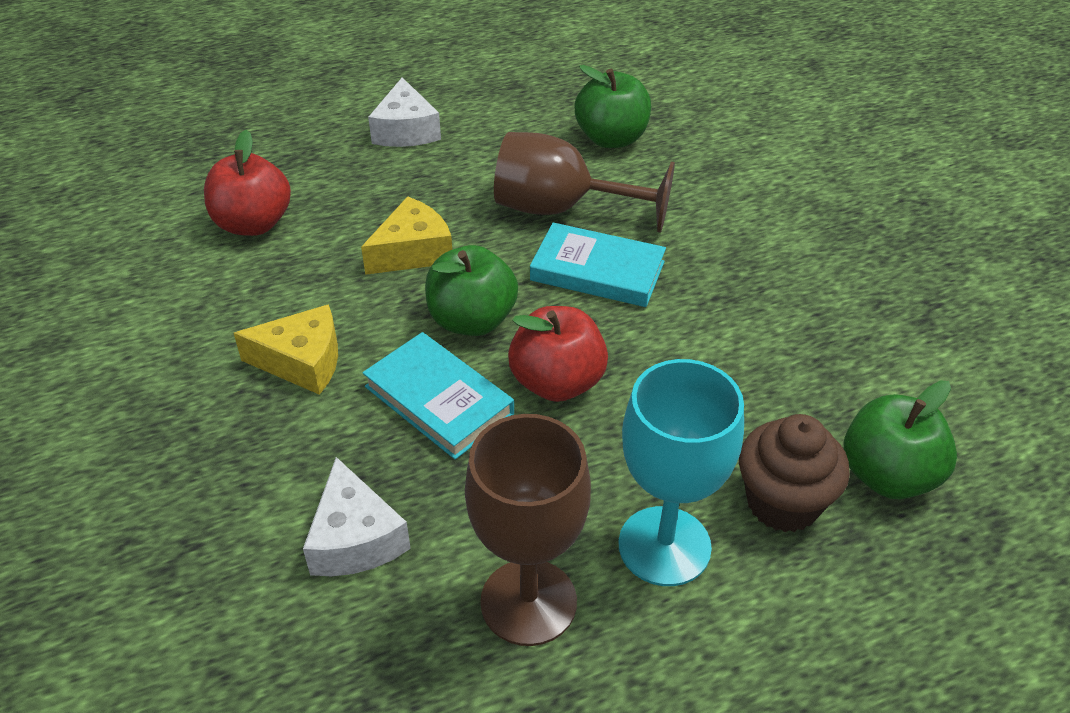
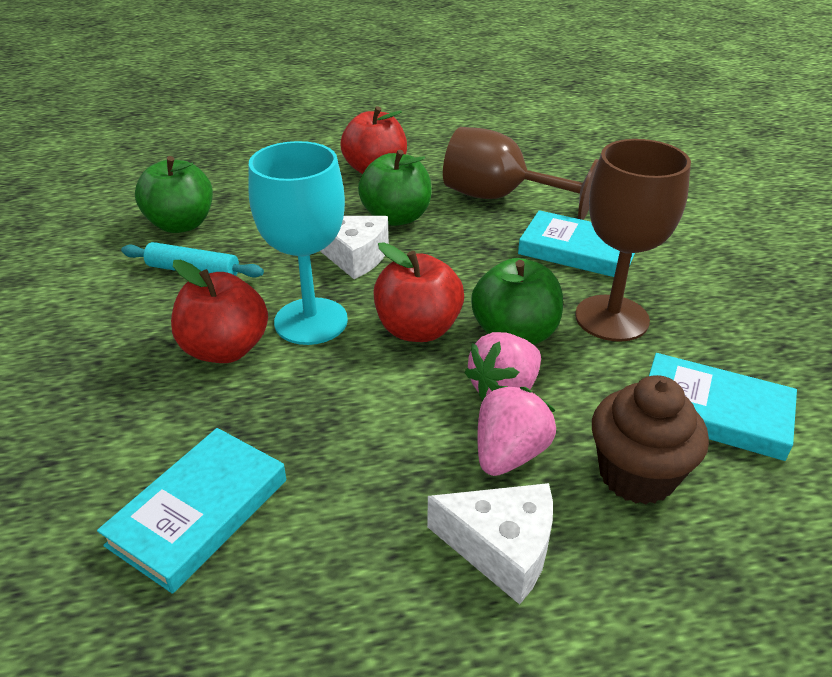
pink strawberry: 0 -> 2
red apple: 2 -> 3
turquoise book: 2 -> 3
turquoise rolling pin: 0 -> 1
yellow cheese: 2 -> 0

